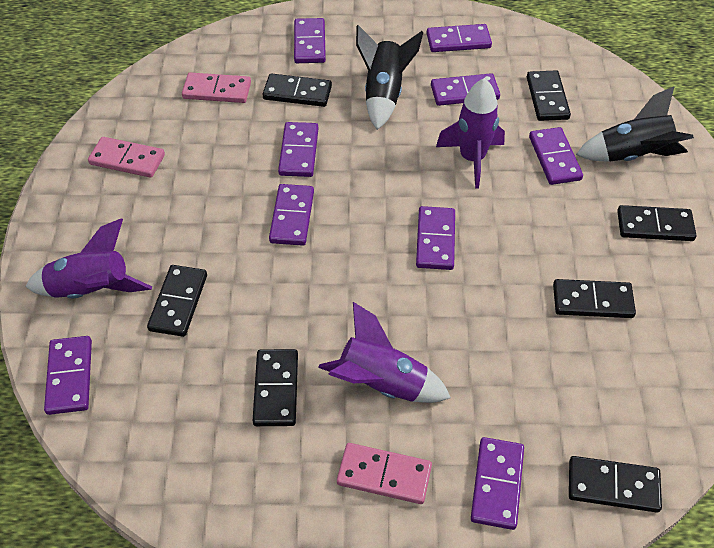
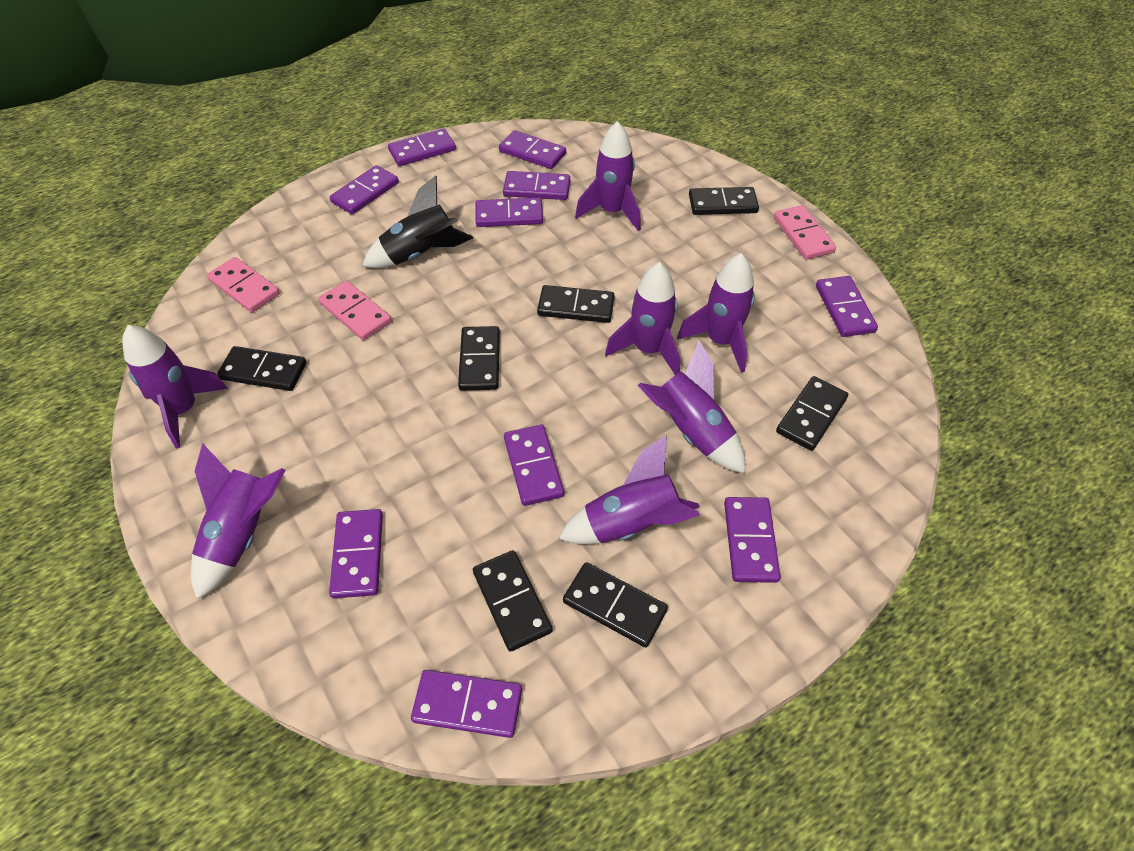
black rocket: 2 -> 1
purple domino: 9 -> 10
purple rocket: 3 -> 7

